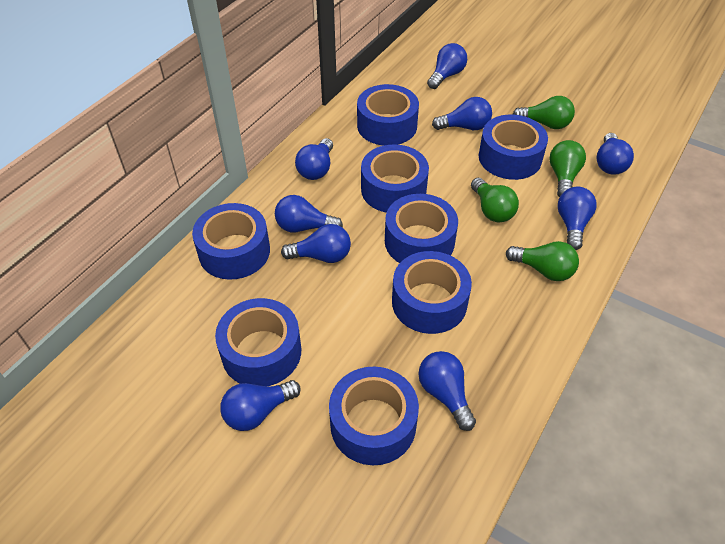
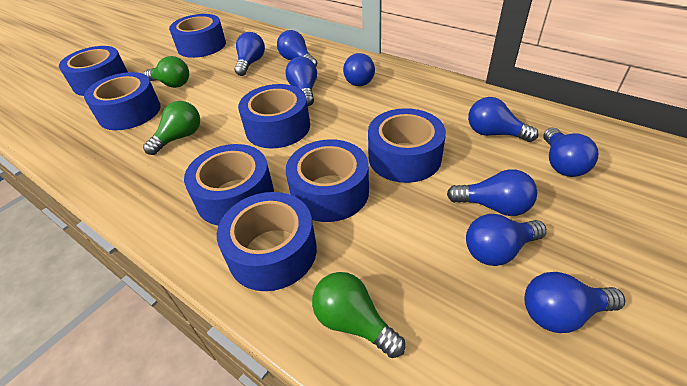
green light bulb: 4 -> 3

